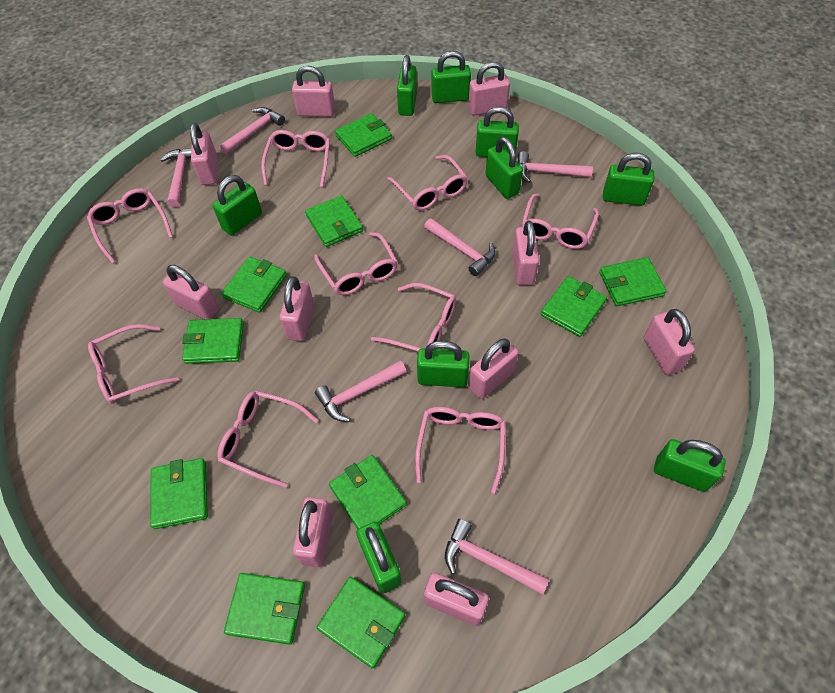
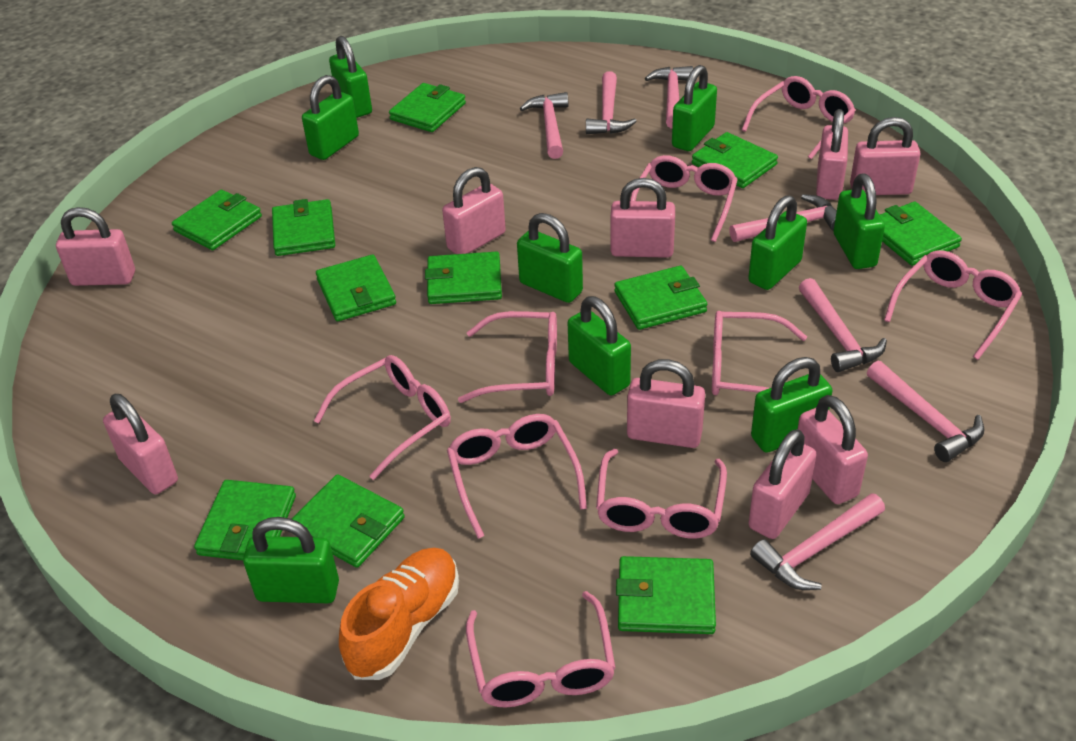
green wallet: 10 -> 11
orange shoe: 0 -> 1
pink hammer: 6 -> 7
pink padlock: 10 -> 9

